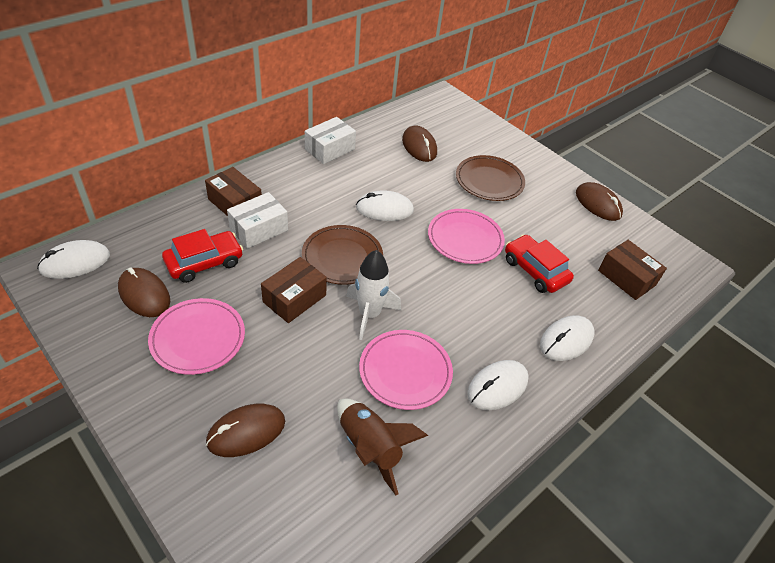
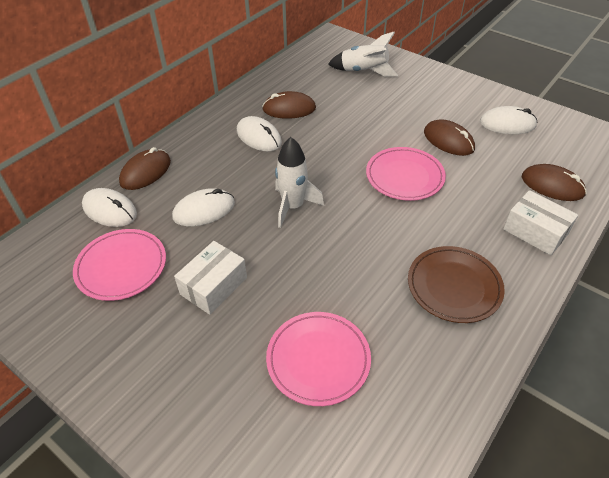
brown box: 3 -> 0
brown plate: 2 -> 1
brown rocket: 1 -> 0
red car: 2 -> 0
white rocket: 1 -> 2

